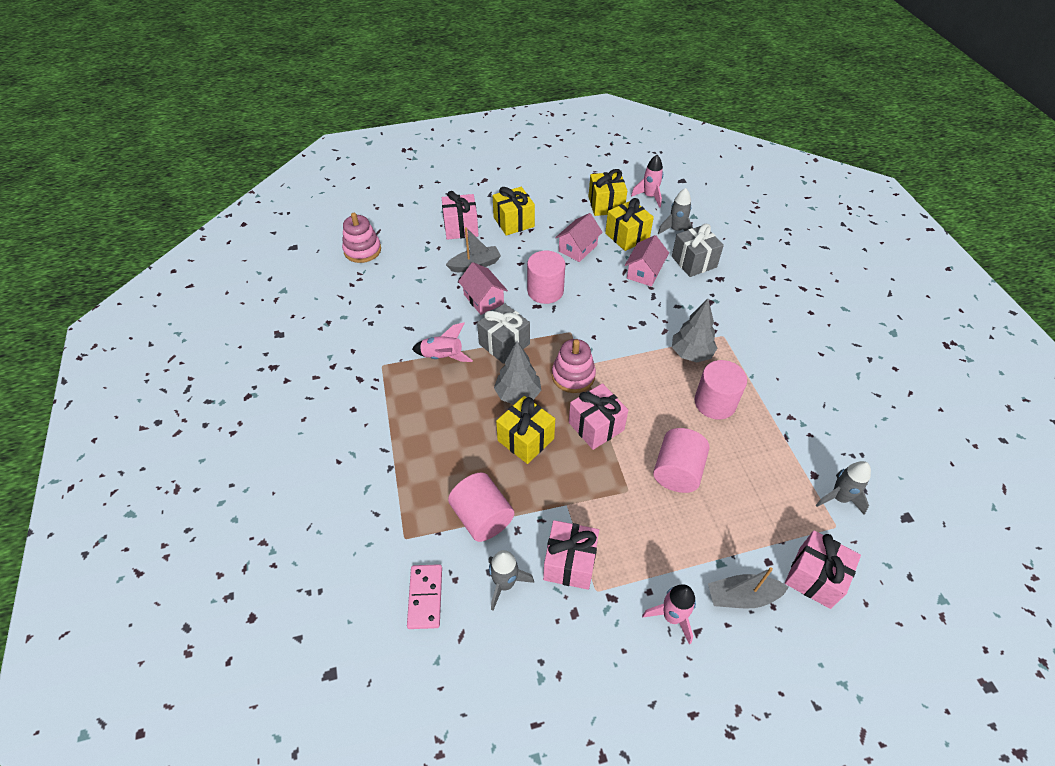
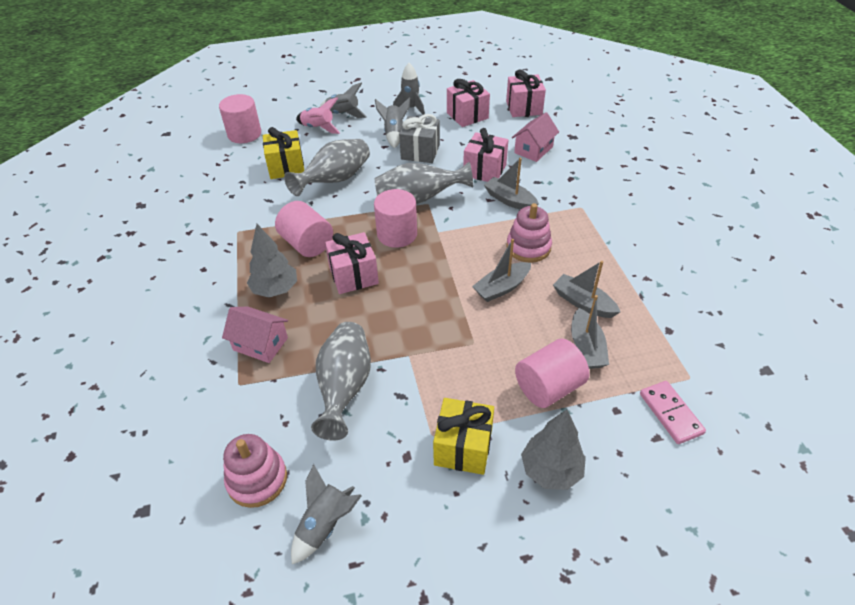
grey boat: 2 -> 4
grey gift: 2 -> 1
grey rocket: 3 -> 4
grey vase: 0 -> 3
pink house: 3 -> 2
pink rocket: 3 -> 1
yellow gift: 4 -> 2

